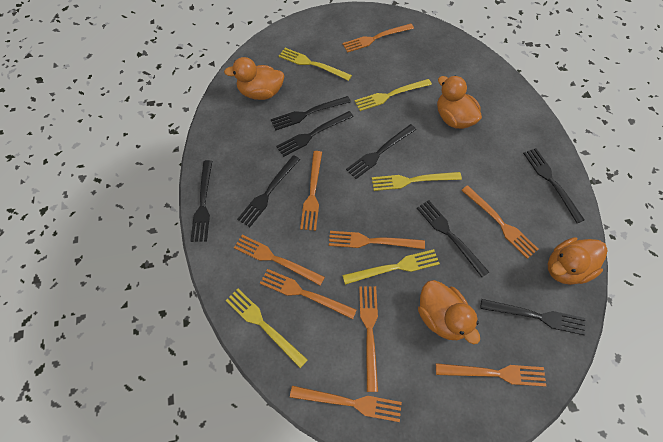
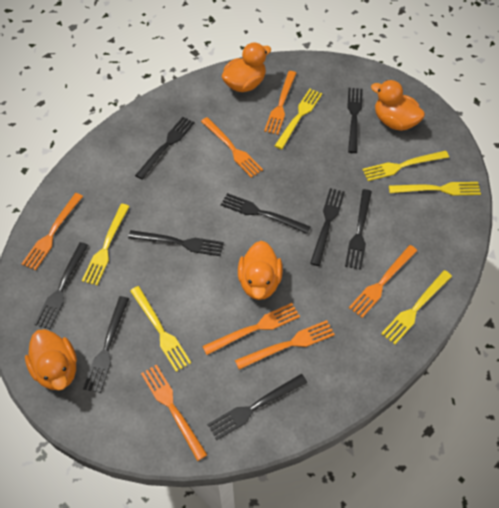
black fork: 8 -> 9
orange fork: 9 -> 7
yellow fork: 5 -> 6

